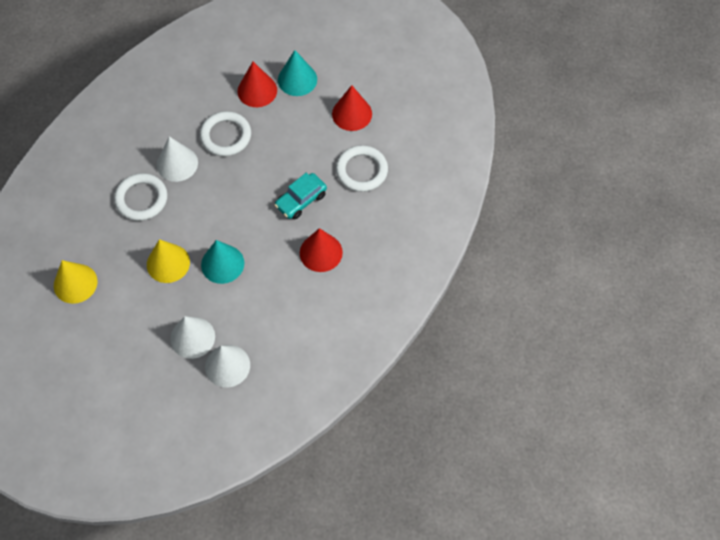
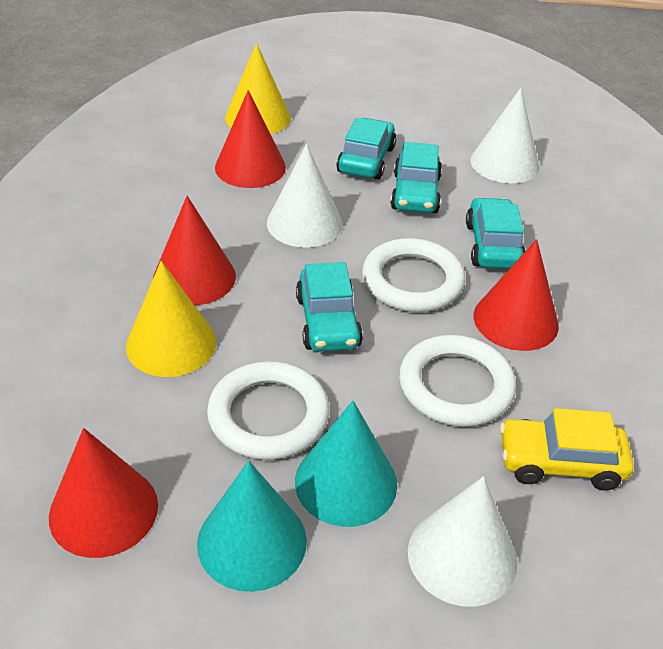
red cone: 3 -> 4
turquoise car: 1 -> 4
yellow car: 0 -> 1

